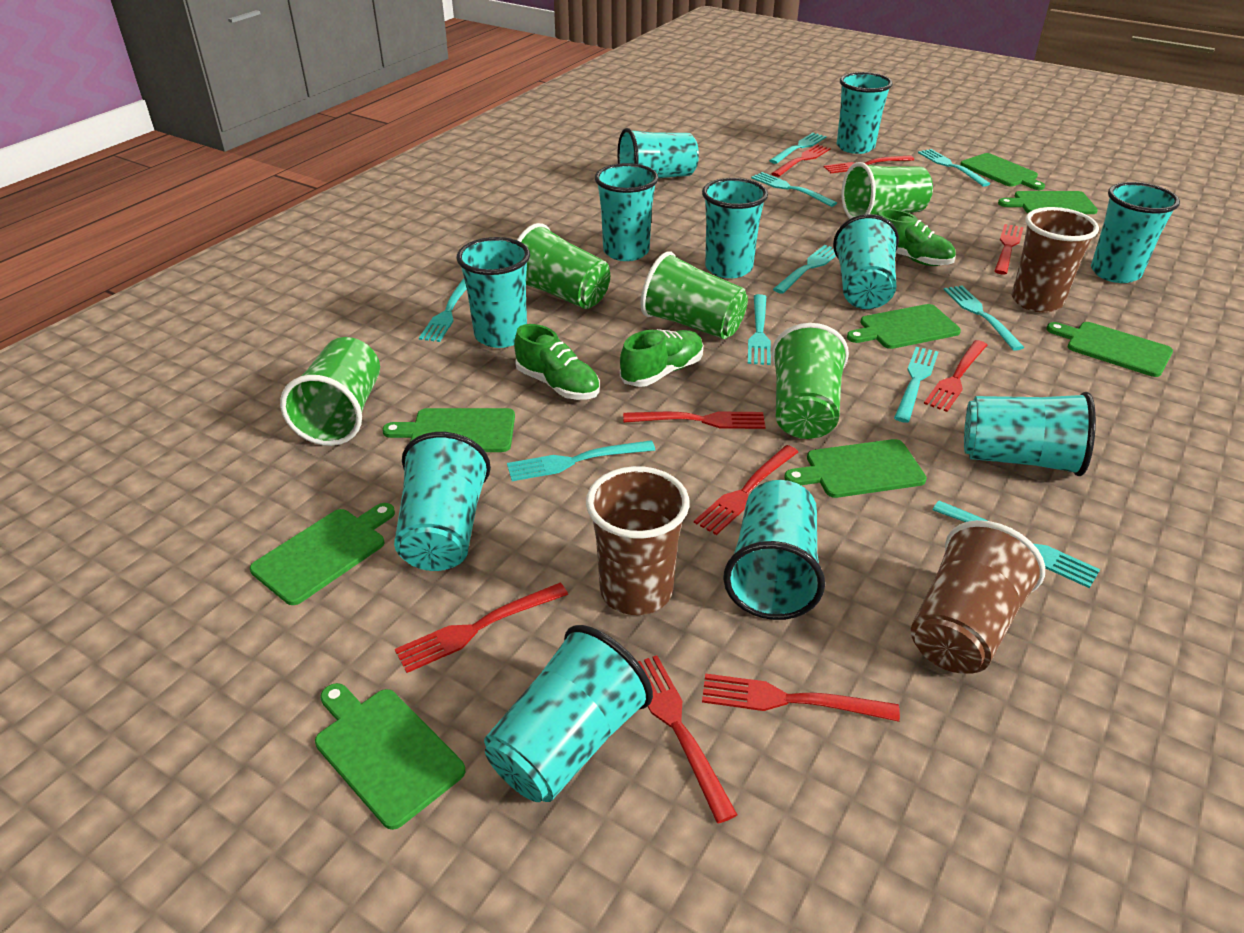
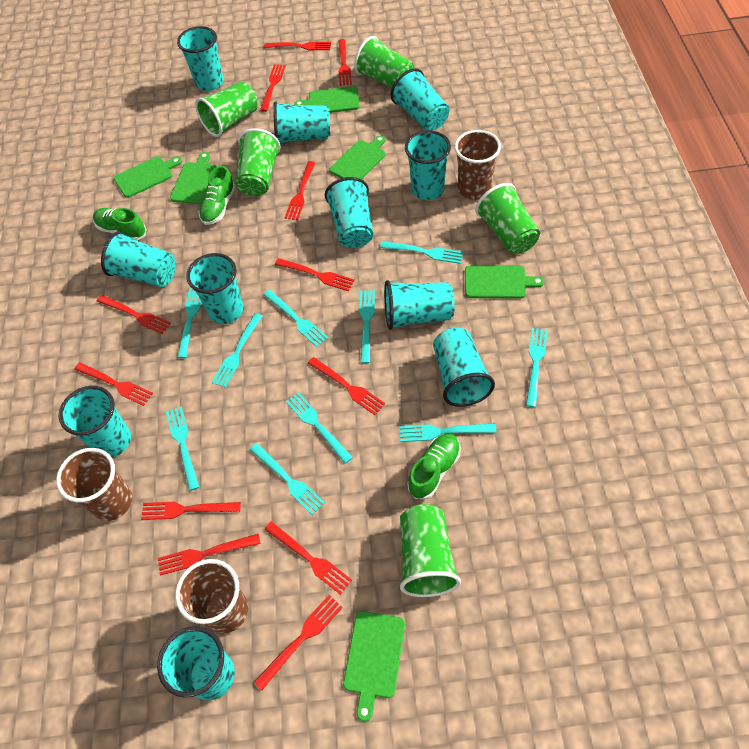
green cutting board: 8 -> 6
red fork: 9 -> 12

